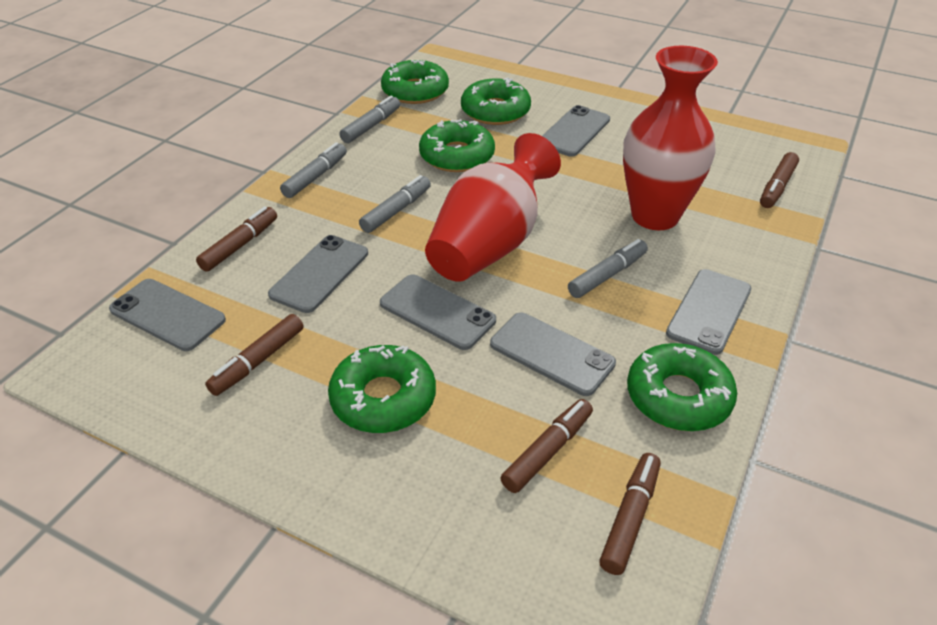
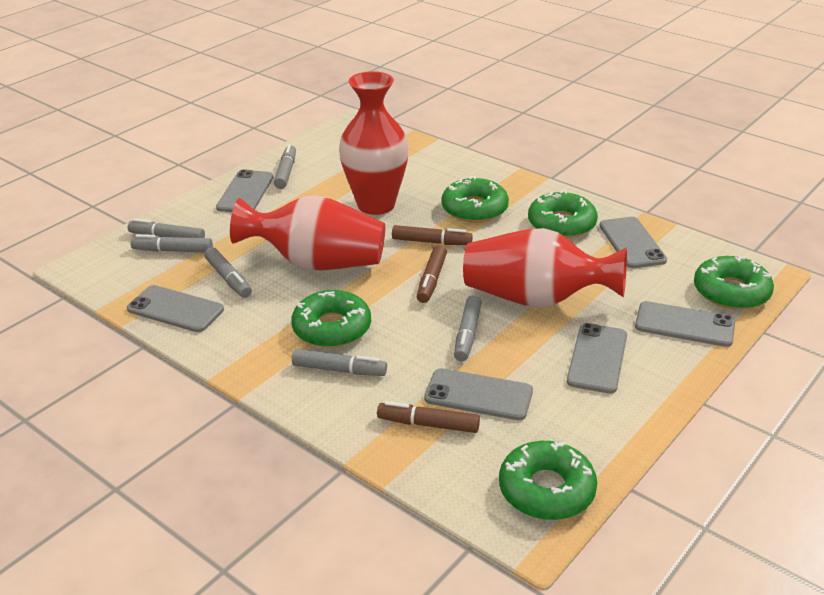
brown marker: 5 -> 3
grey marker: 4 -> 6
red vase: 2 -> 3

